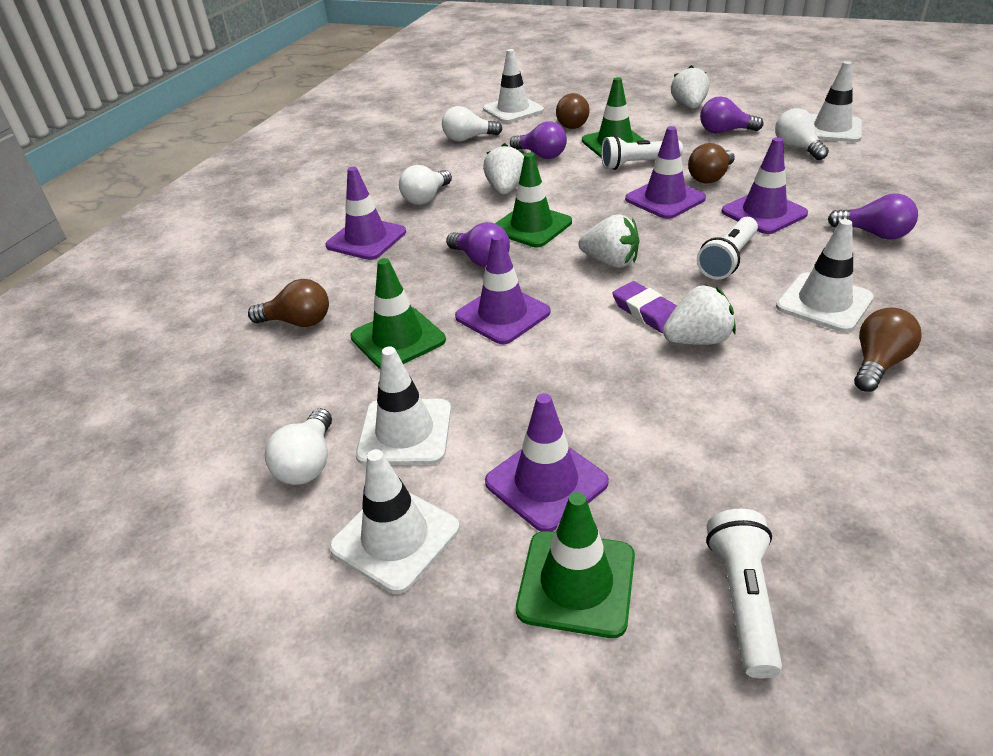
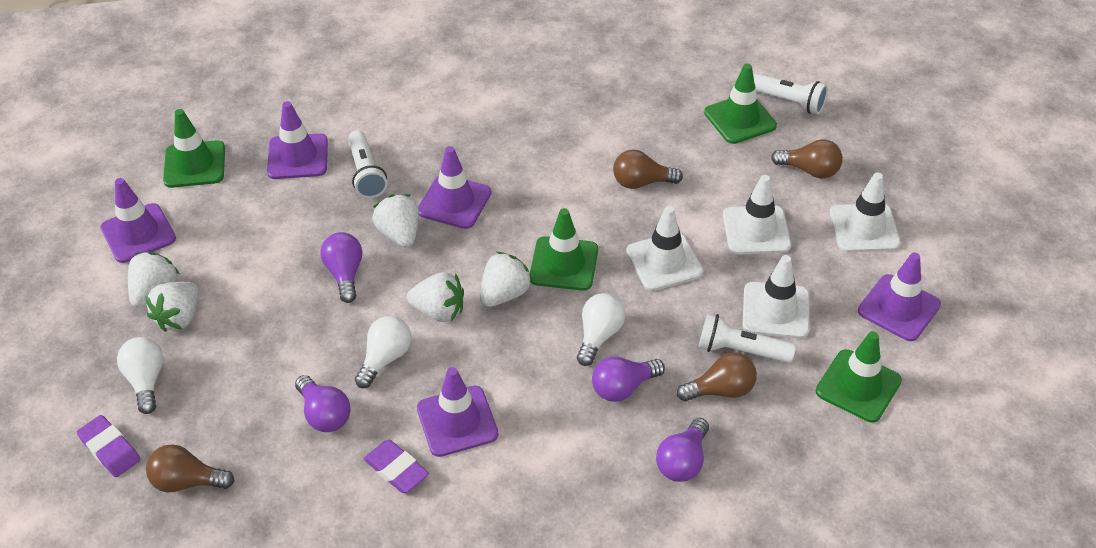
purple eraser: 1 -> 2
white light bulb: 4 -> 3
white strawberry: 4 -> 5
white traffic cone: 5 -> 4

